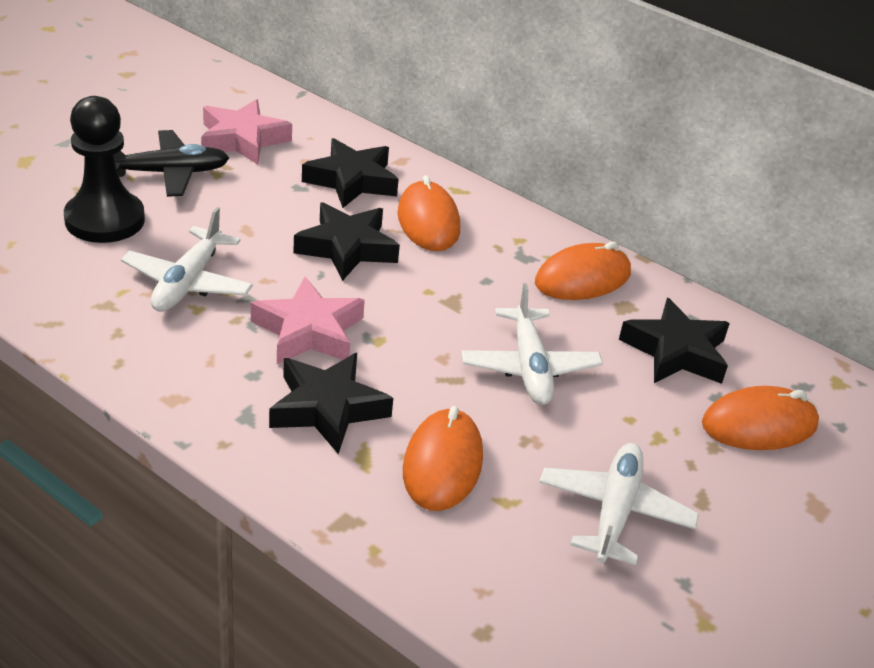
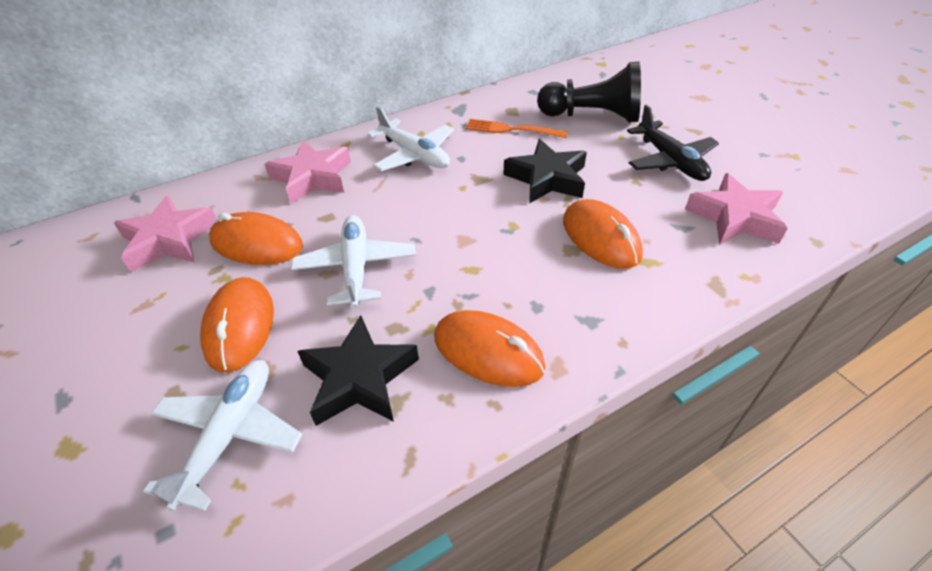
black star: 4 -> 2
orange fork: 0 -> 1
pink star: 2 -> 3

